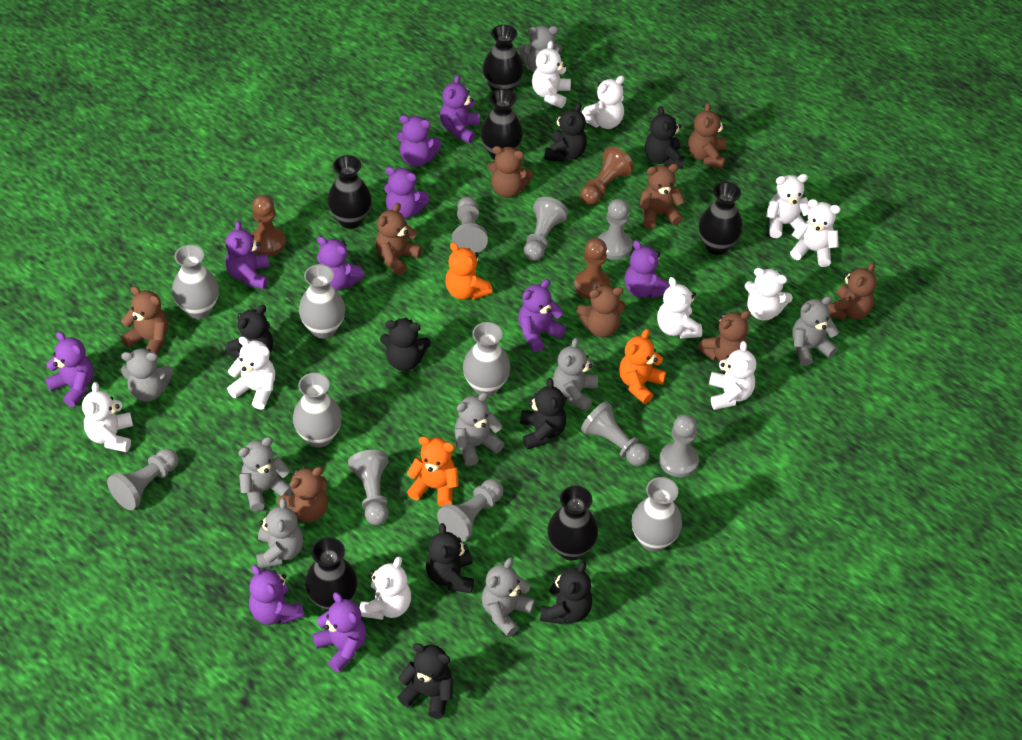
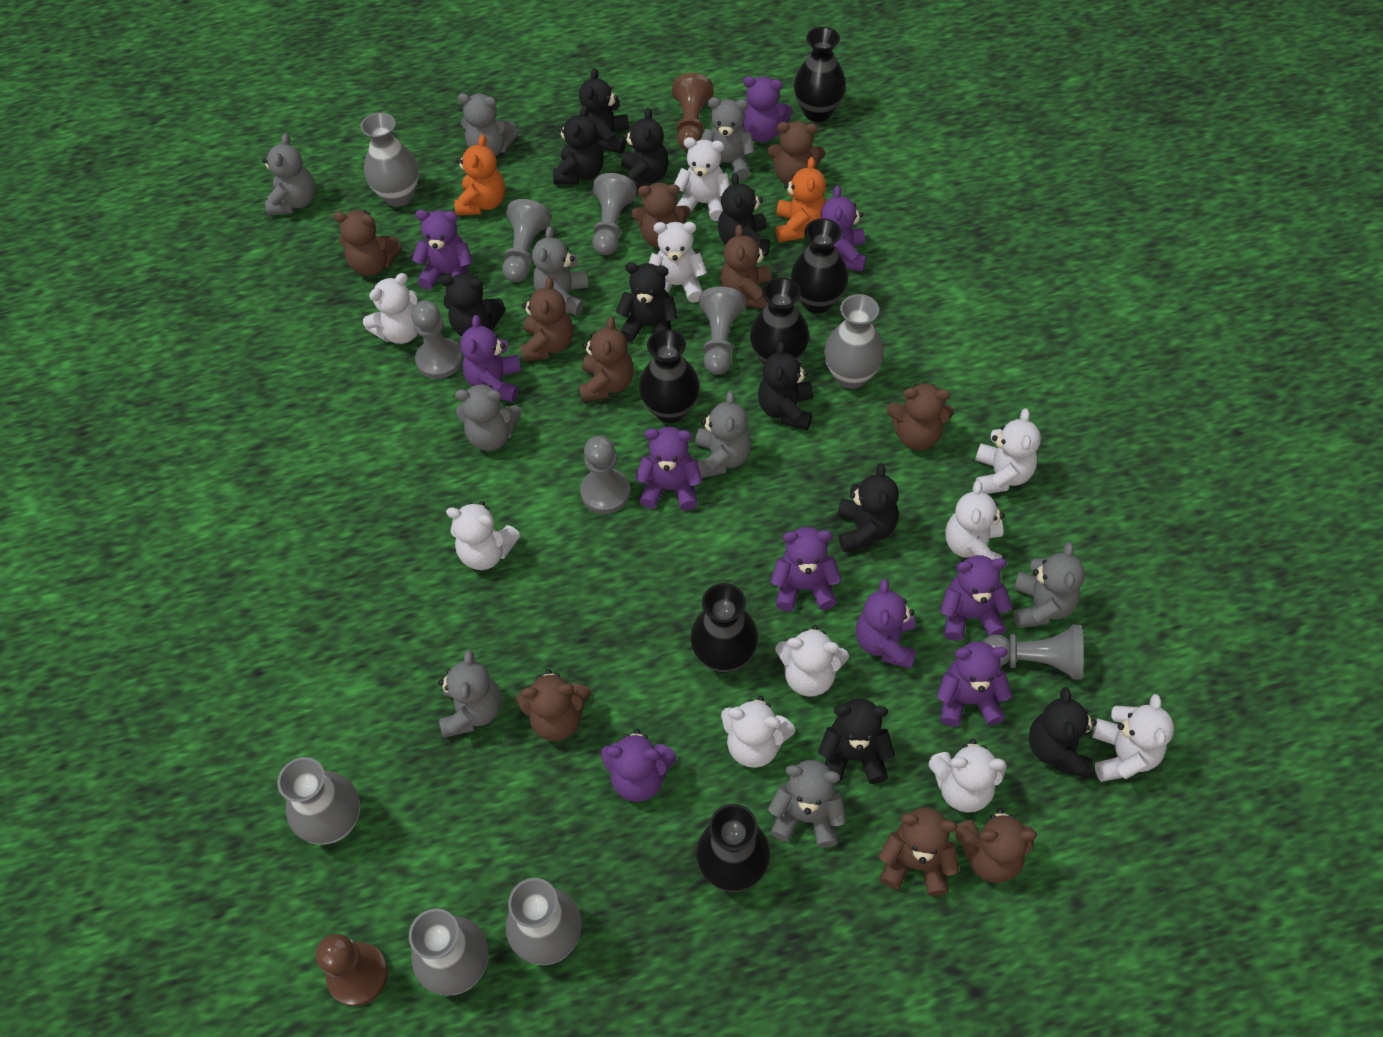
black teddy bear: 8 -> 10
brown pawn: 3 -> 2
brown teddy bear: 9 -> 10
grey pawn: 8 -> 6
grey teddy bear: 8 -> 9
orange teddy bear: 3 -> 2

